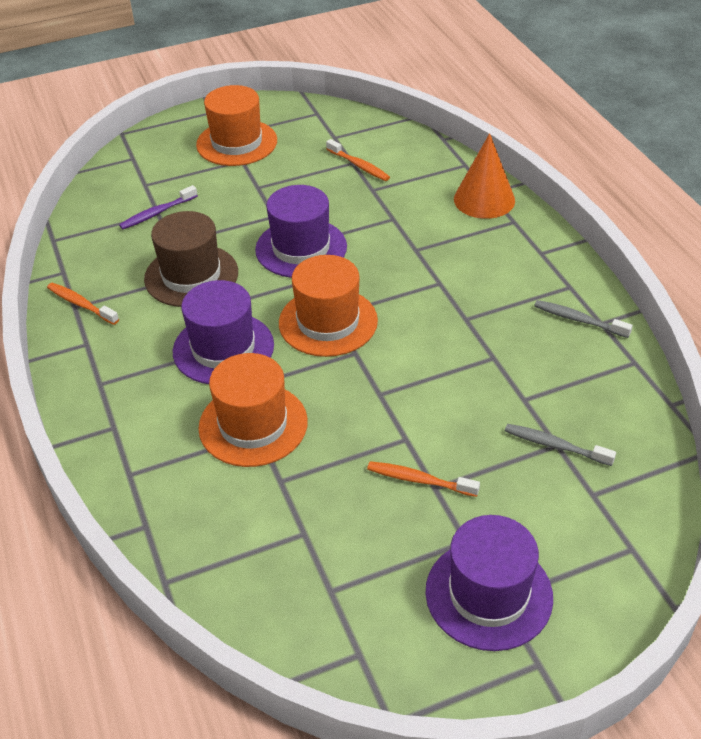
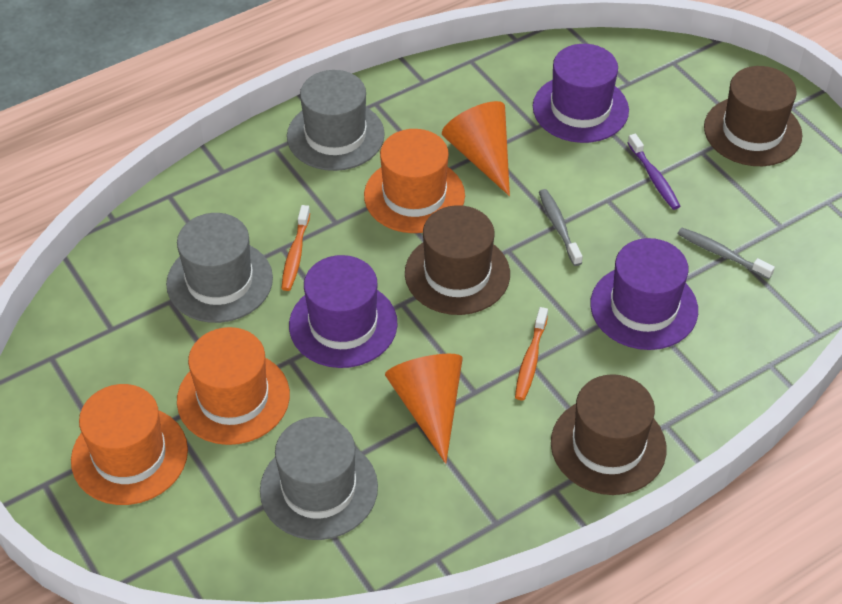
brown hat: 1 -> 3
grey hat: 0 -> 3
orange cone: 1 -> 2
orange toothbrush: 3 -> 2

